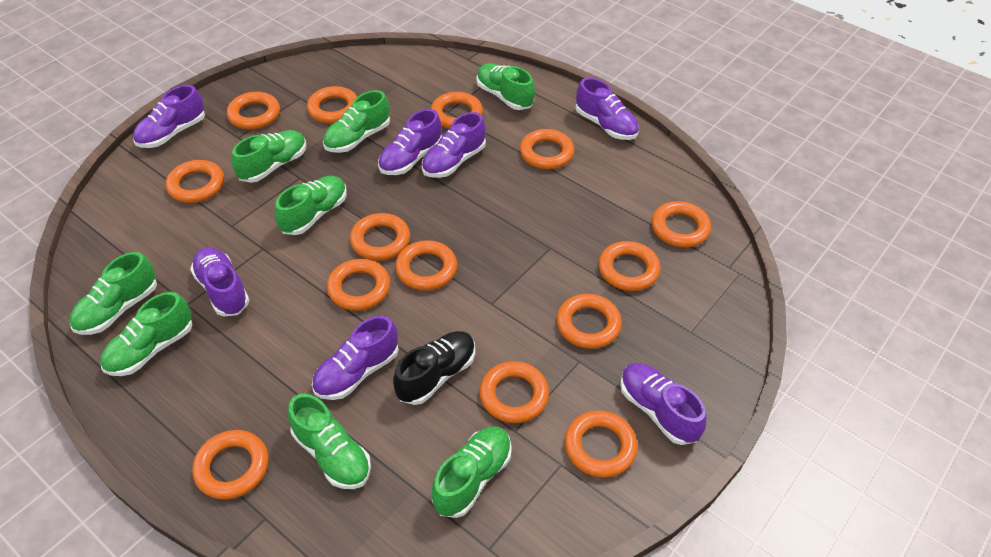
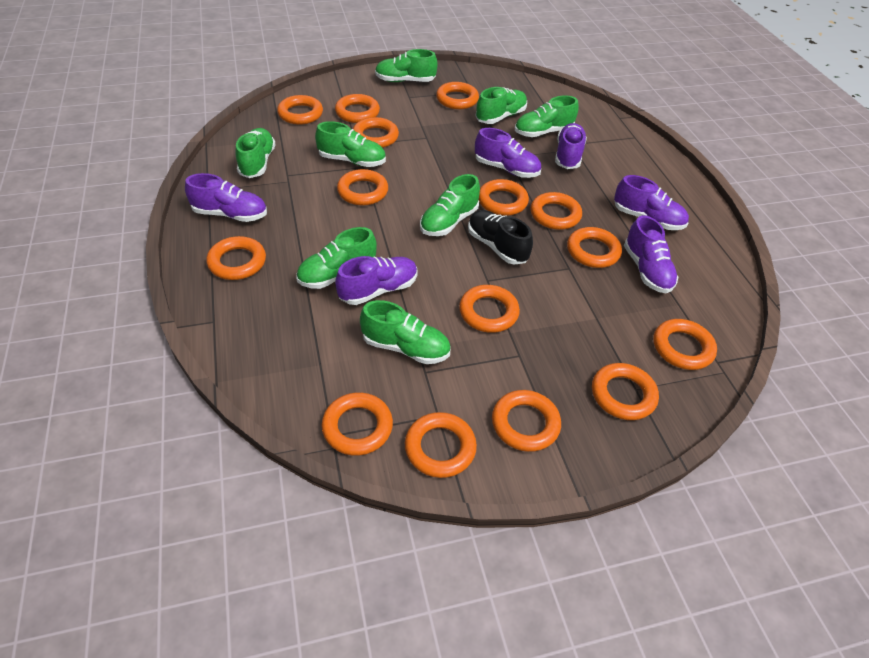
orange ring: 14 -> 15
purple shoe: 7 -> 6

